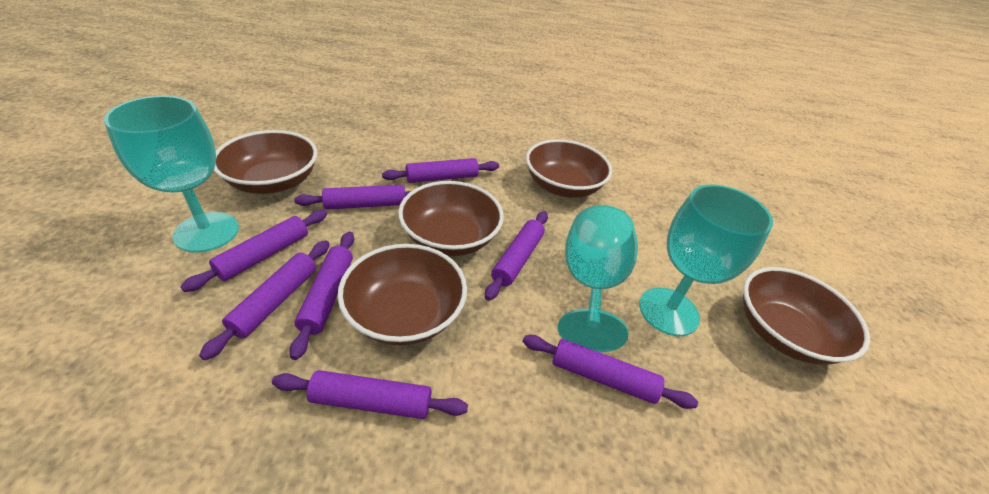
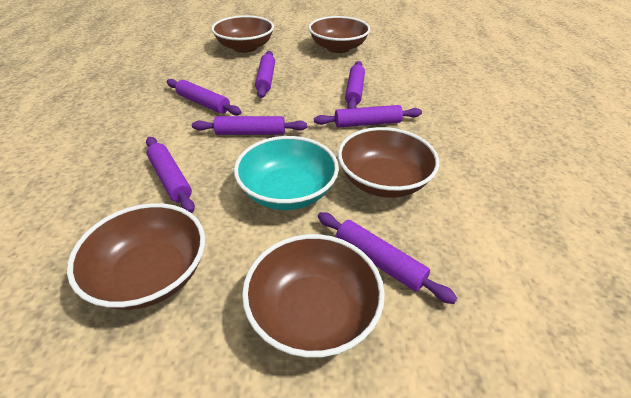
purple rolling pin: 8 -> 7
turquoise bowl: 0 -> 1
turquoise goblet: 3 -> 0

